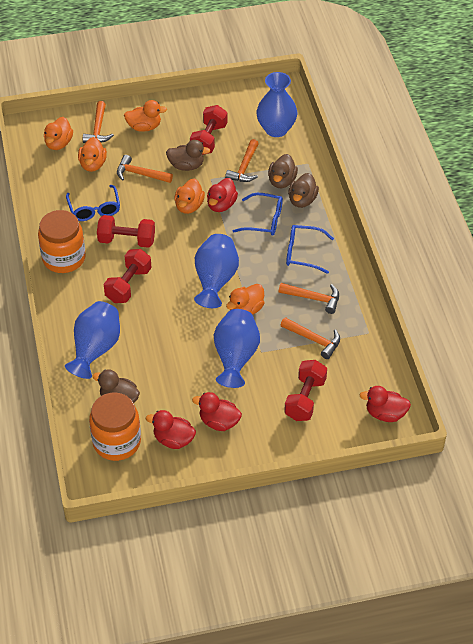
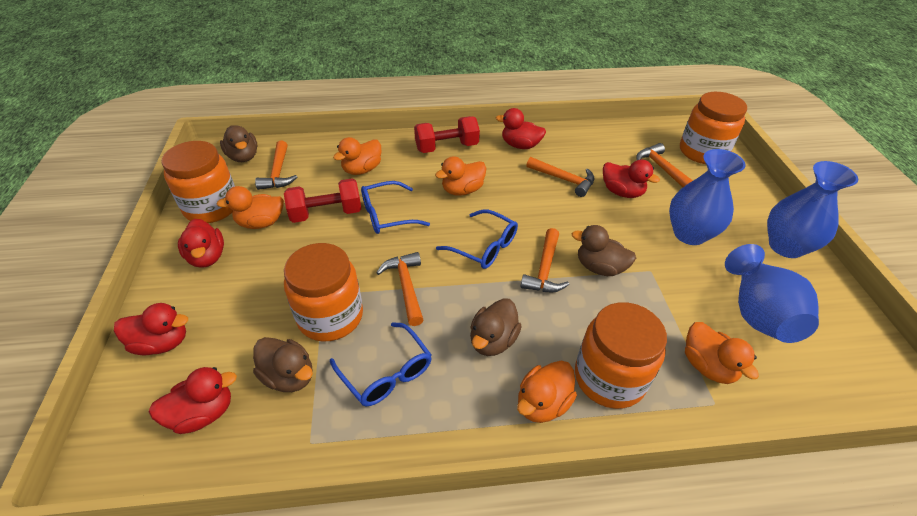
blue vase: 4 -> 3
orange jar: 2 -> 4
red duck: 4 -> 5
red dumbbell: 4 -> 2

